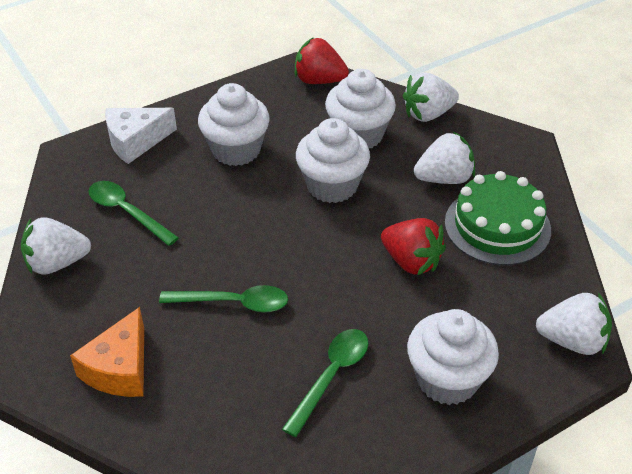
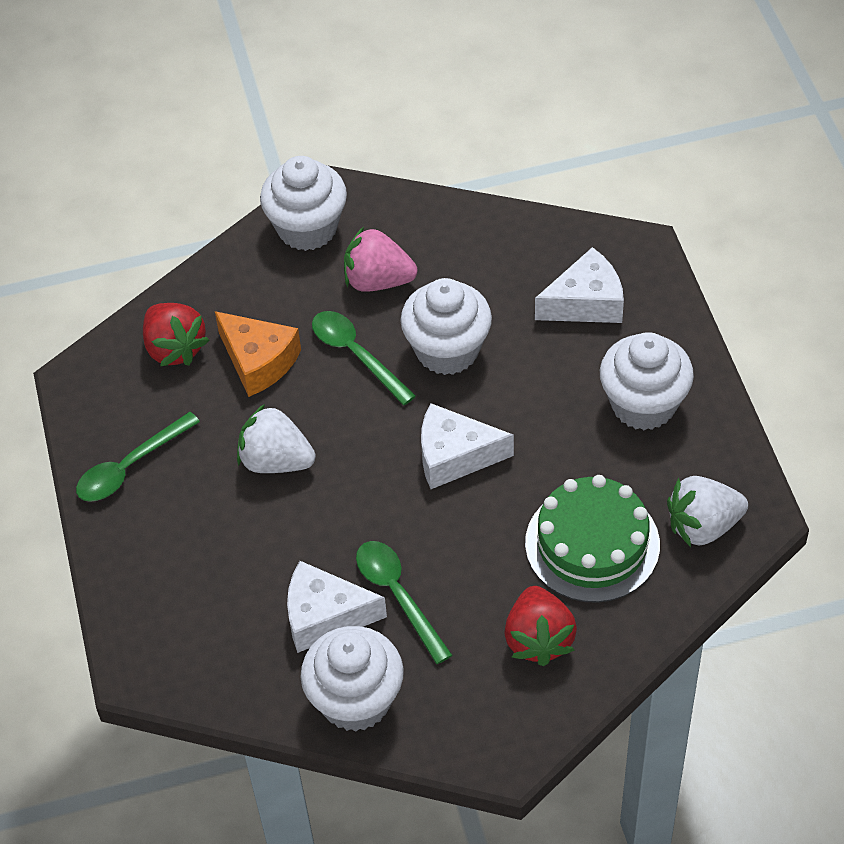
pink strawberry: 0 -> 1
white cheese: 1 -> 3
white strawberry: 4 -> 2

